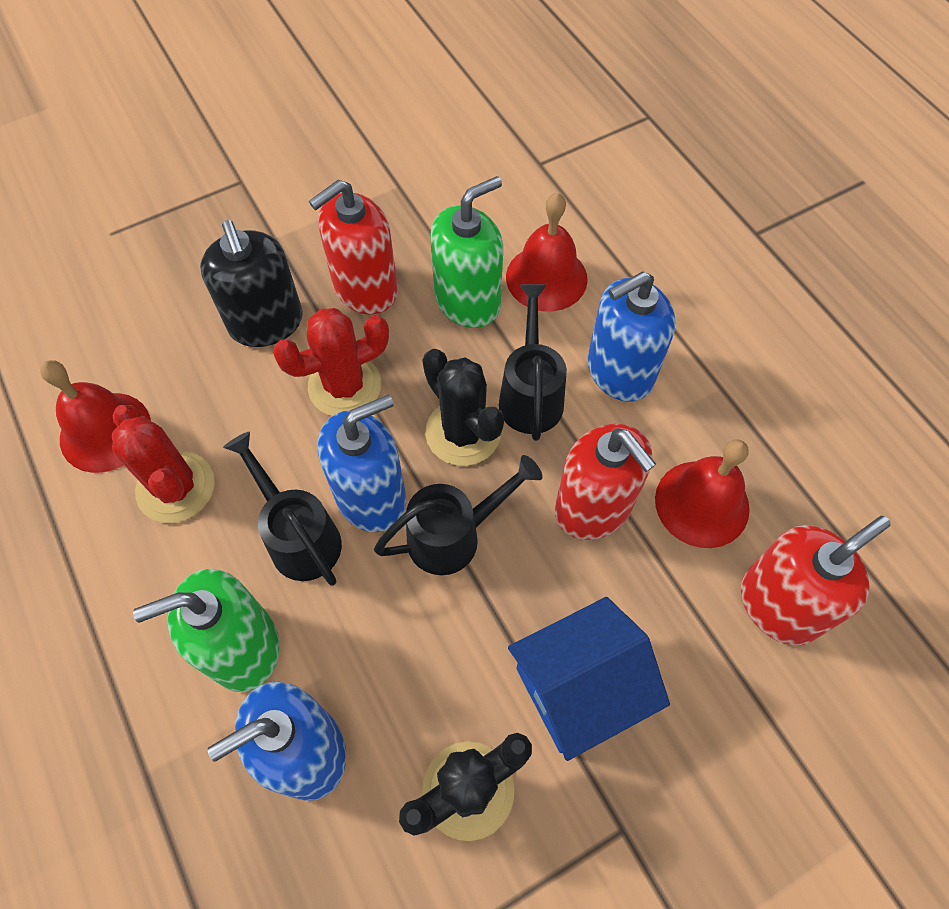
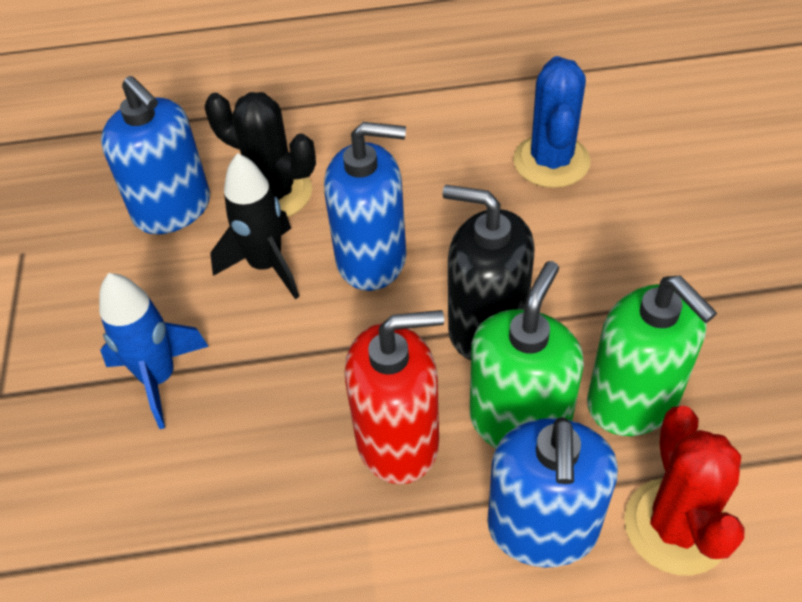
black cactus: 2 -> 1
black rocket: 0 -> 1
black watering can: 3 -> 0
blue cactus: 0 -> 1
blue house: 1 -> 0
blue rocket: 0 -> 1
red bell: 3 -> 0
red cactus: 2 -> 1
red soap dispenser: 3 -> 1

